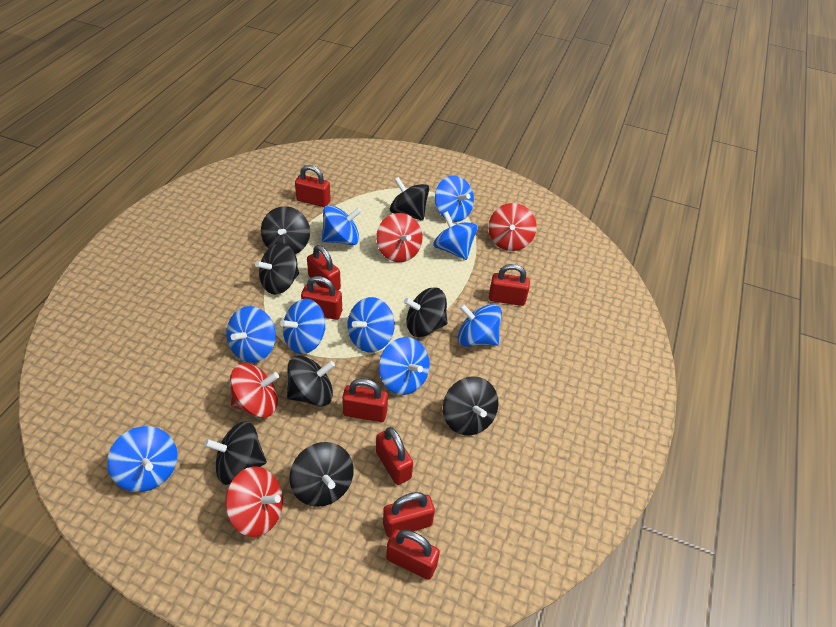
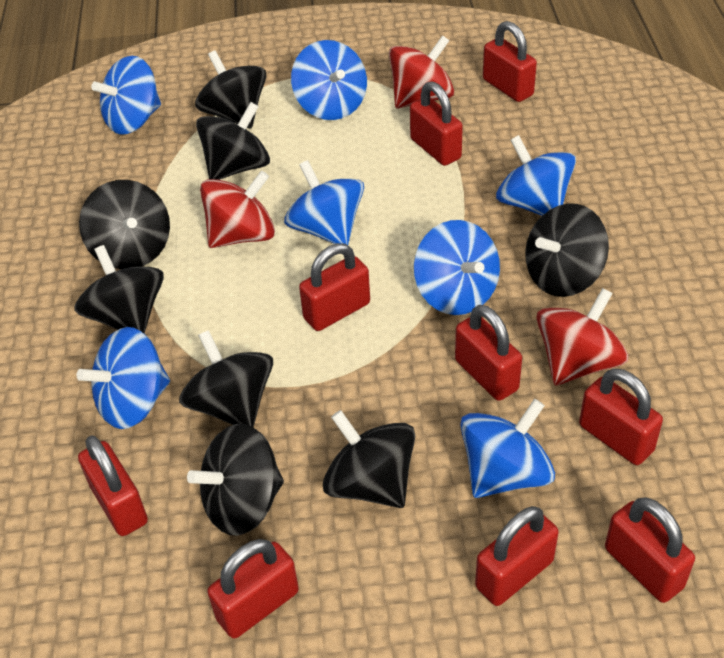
blue spinning top: 9 -> 7
red padlock: 8 -> 9
red spinning top: 4 -> 3

